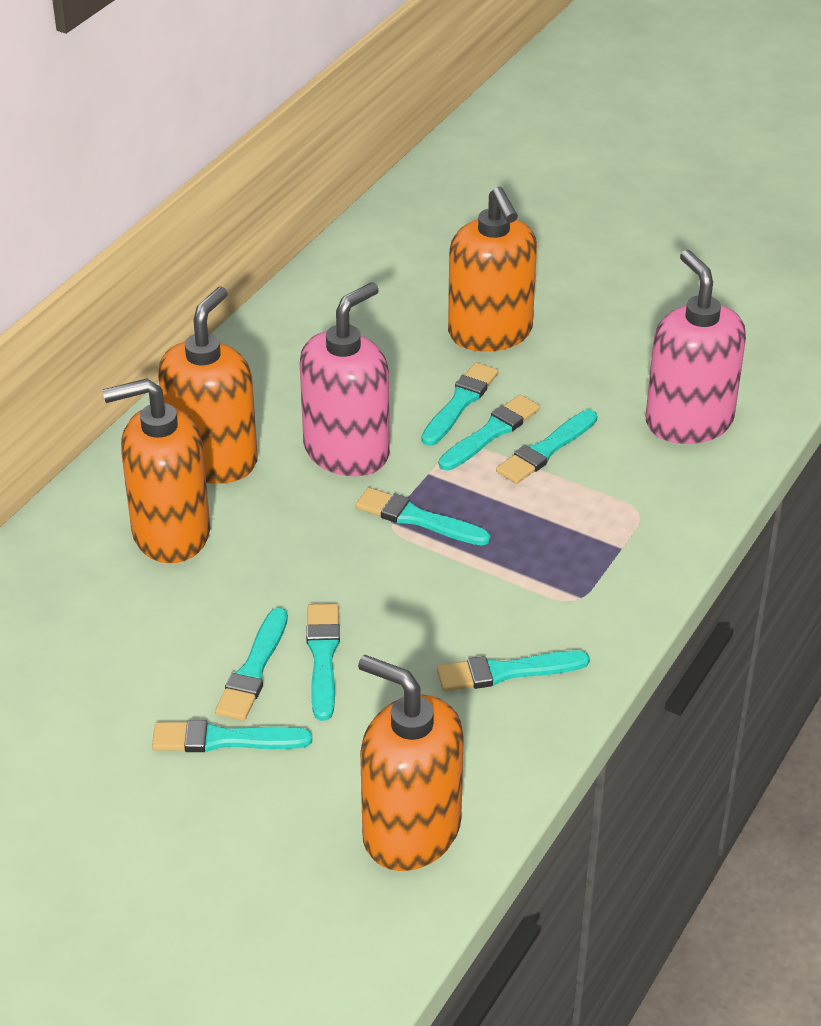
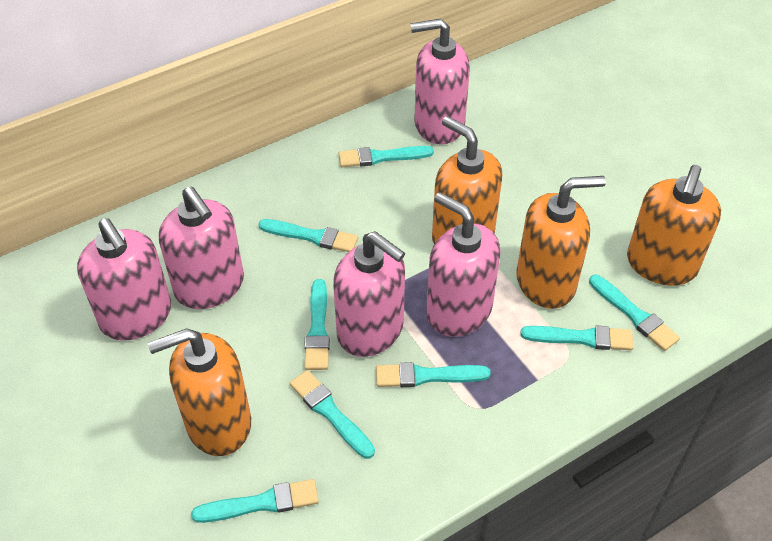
pink soap dispenser: 2 -> 5

